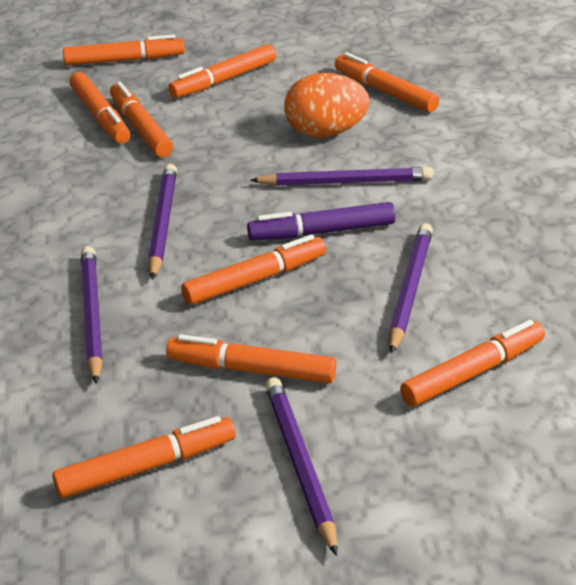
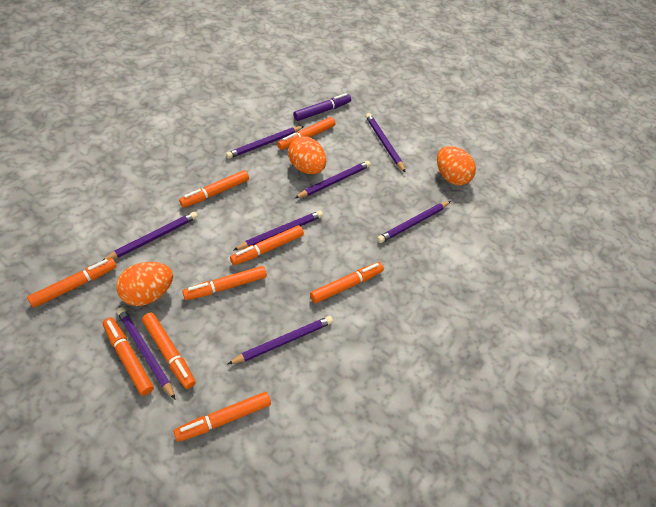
orange egg: 1 -> 3
purple pencil: 5 -> 8

